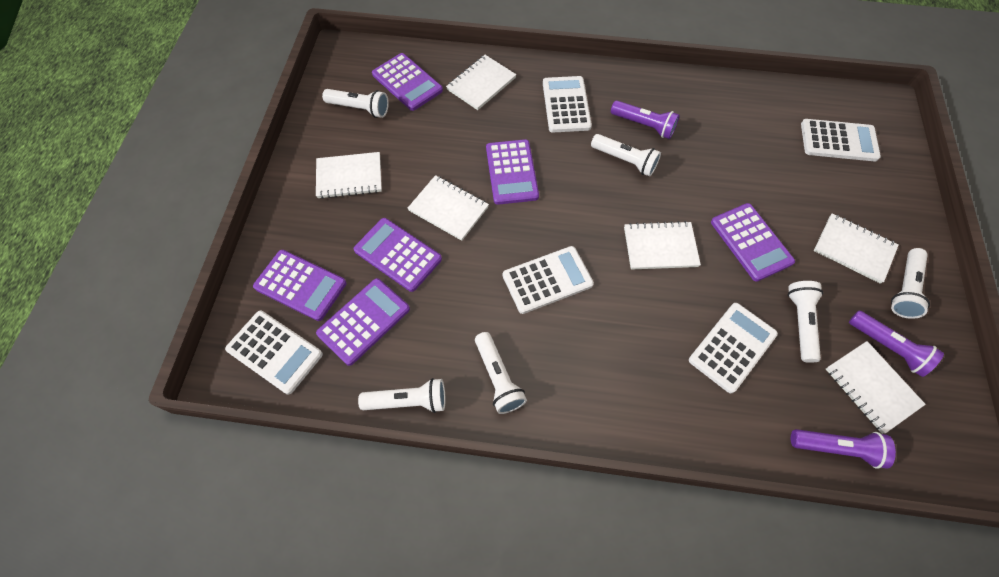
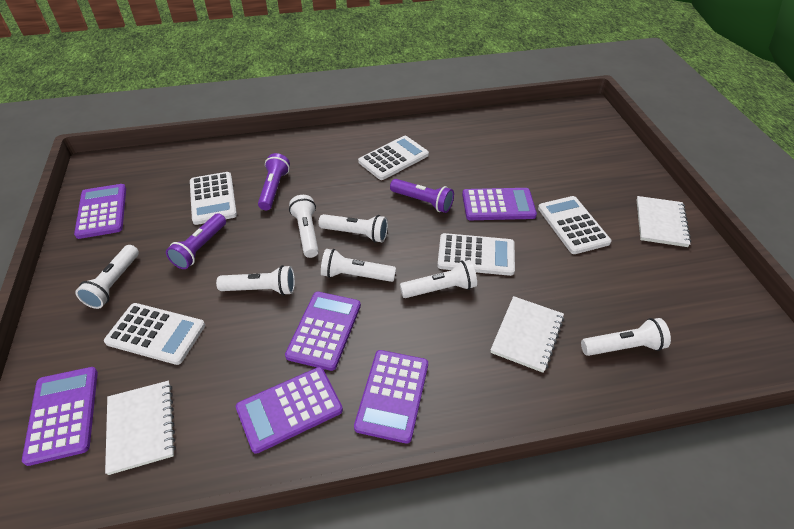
white flashlight: 6 -> 7
white notebook: 6 -> 3

